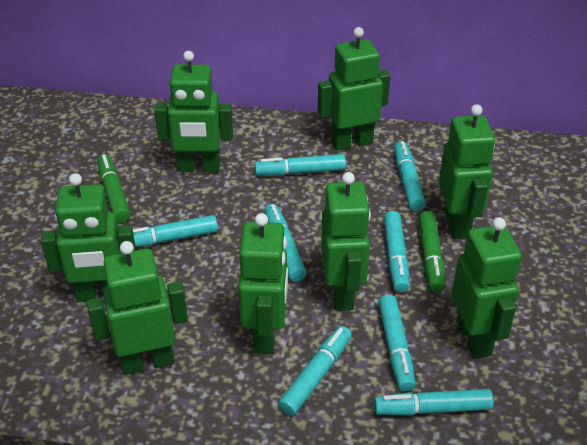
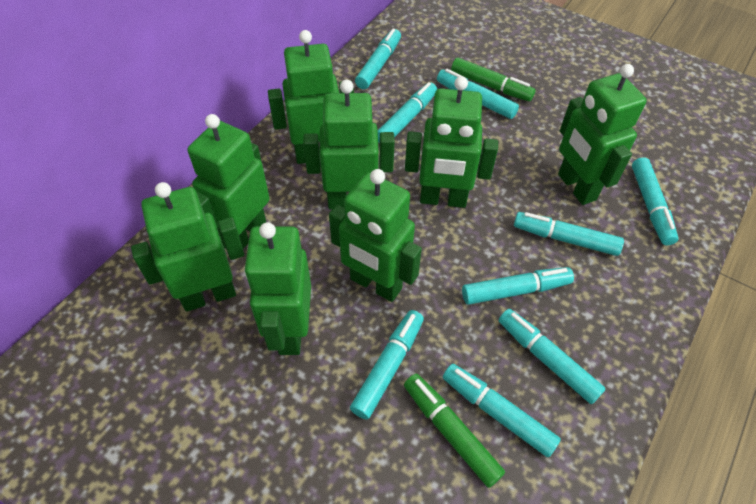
turquoise marker: 8 -> 9

